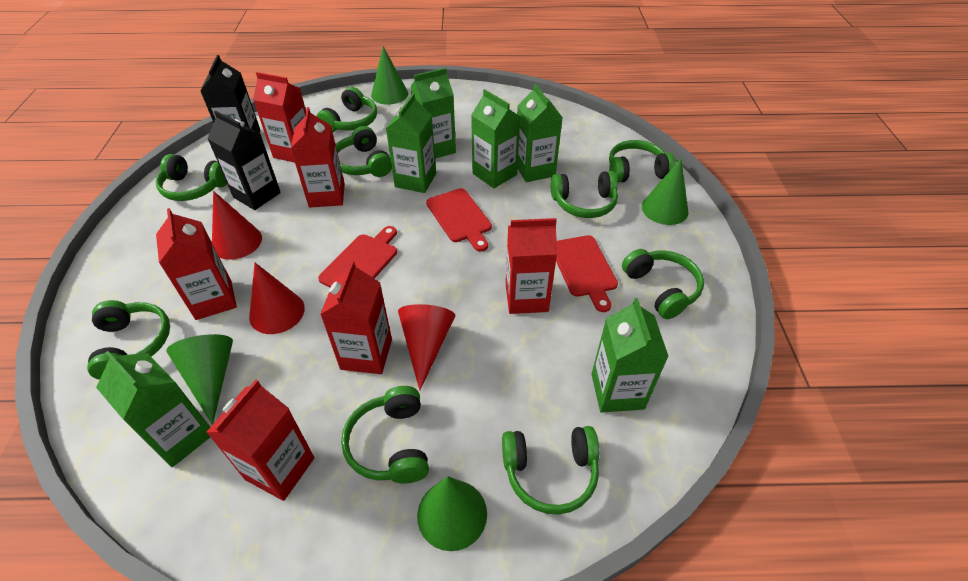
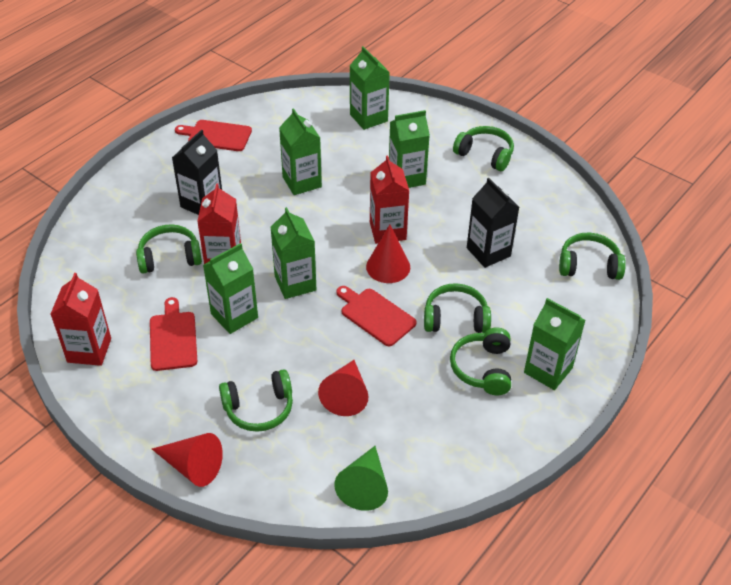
green cone: 4 -> 1
green headphones: 9 -> 6
red carton: 6 -> 3

